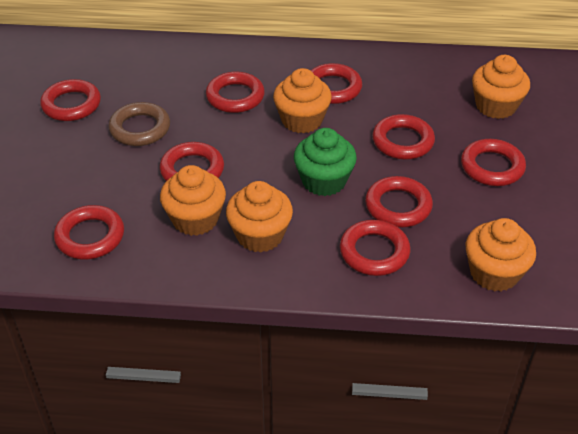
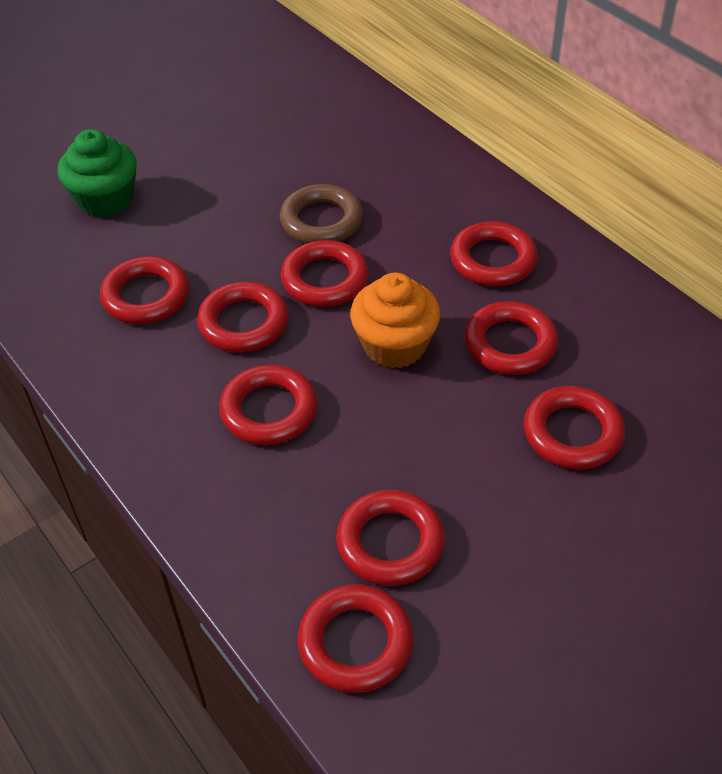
orange cupcake: 5 -> 1

